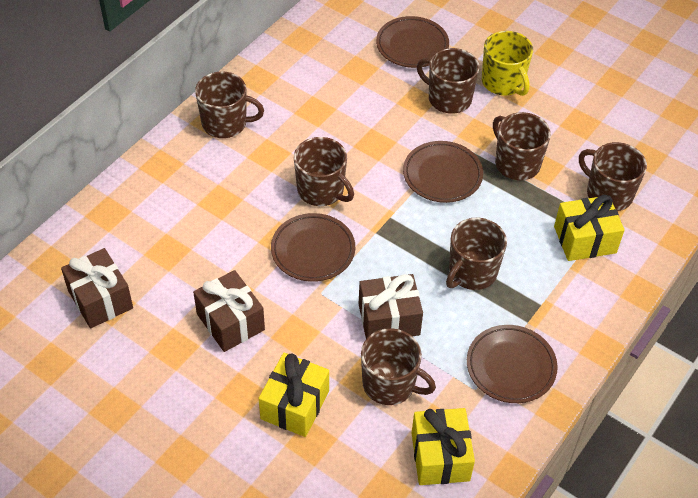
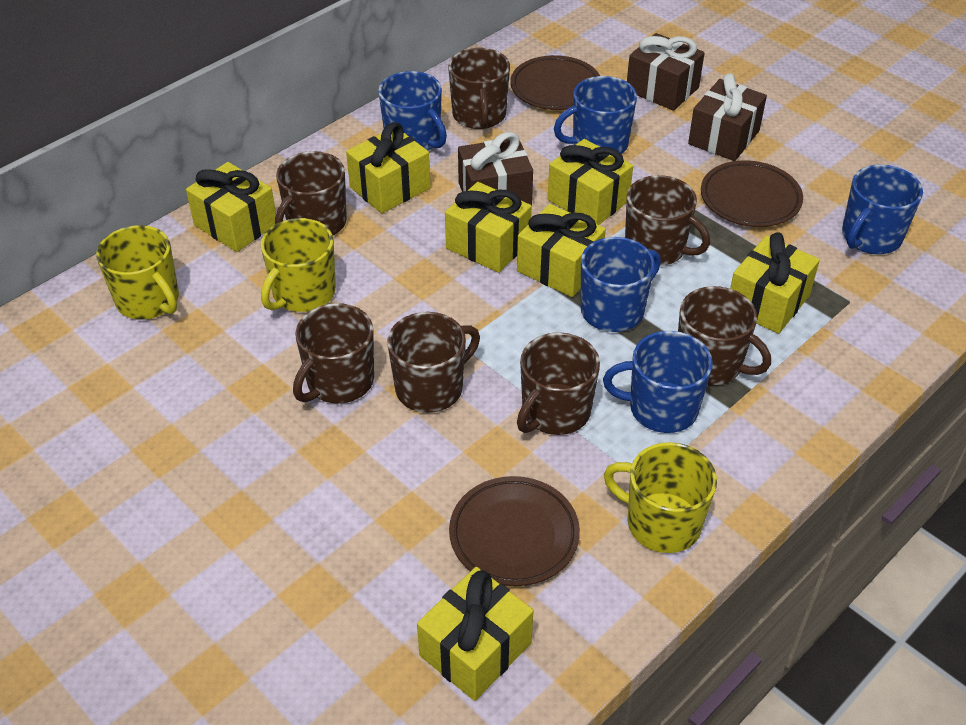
blue mug: 0 -> 5
brown plate: 4 -> 3
yellow gift: 3 -> 7
yellow mug: 1 -> 3

